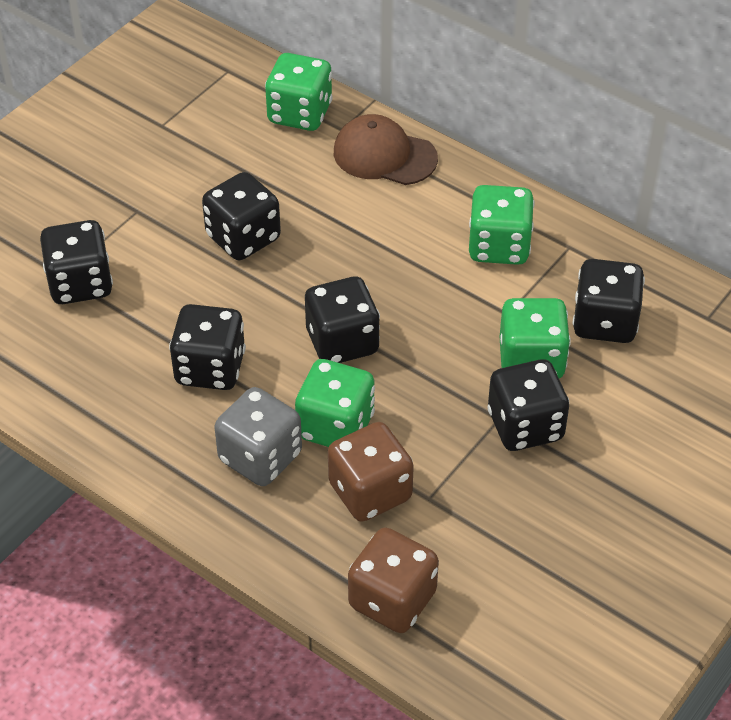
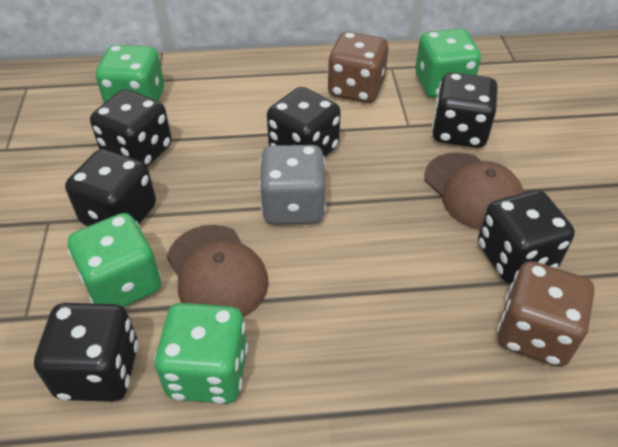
brown cap: 1 -> 2

